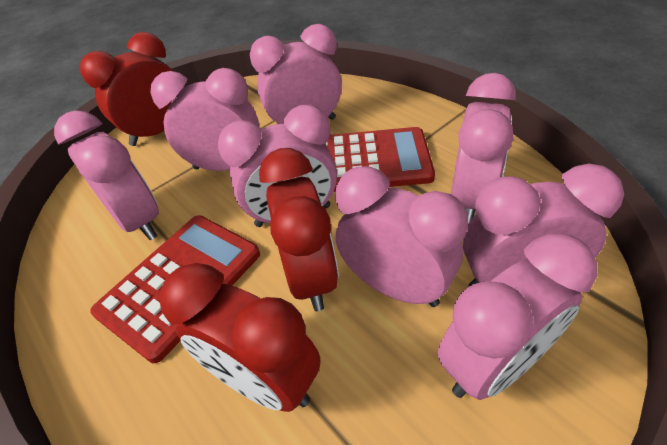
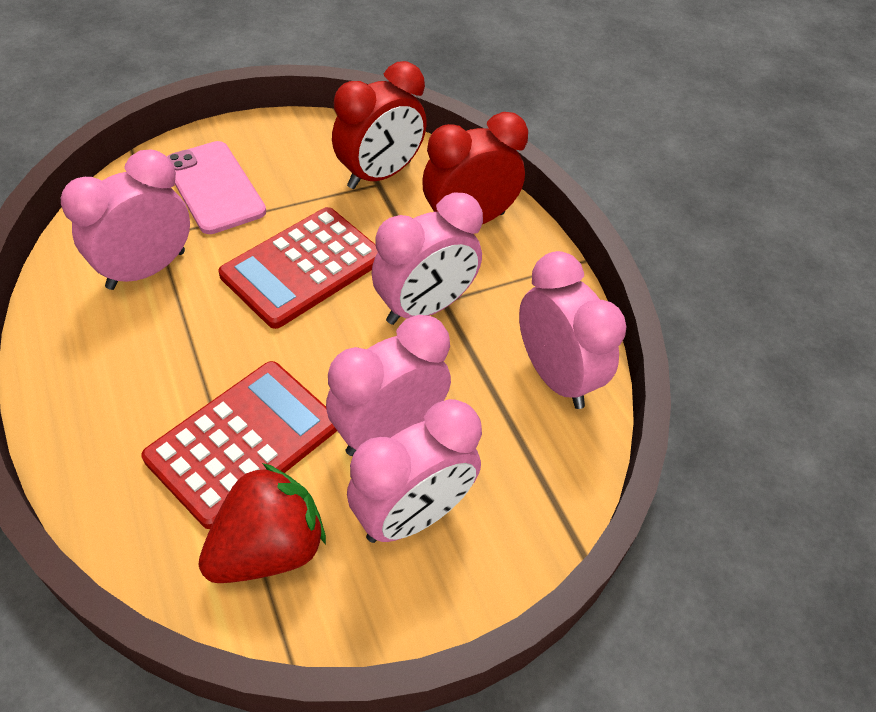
pink clock: 8 -> 5
pink phone: 0 -> 1
red clock: 3 -> 2
red strawberry: 0 -> 1

